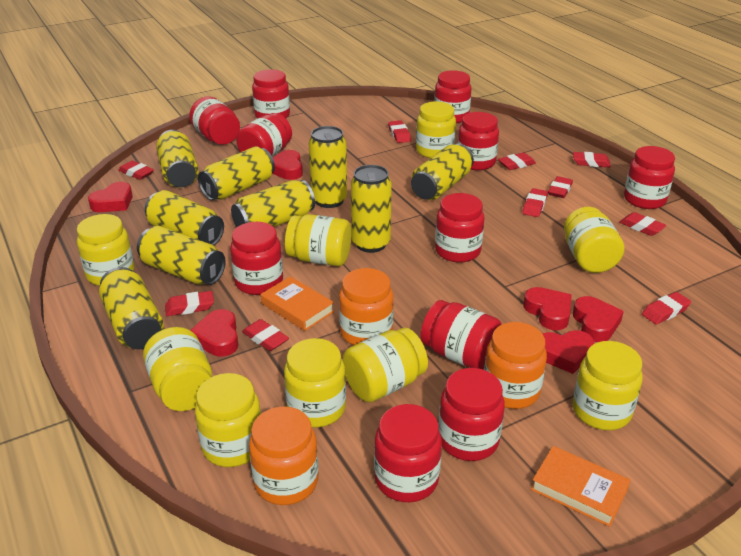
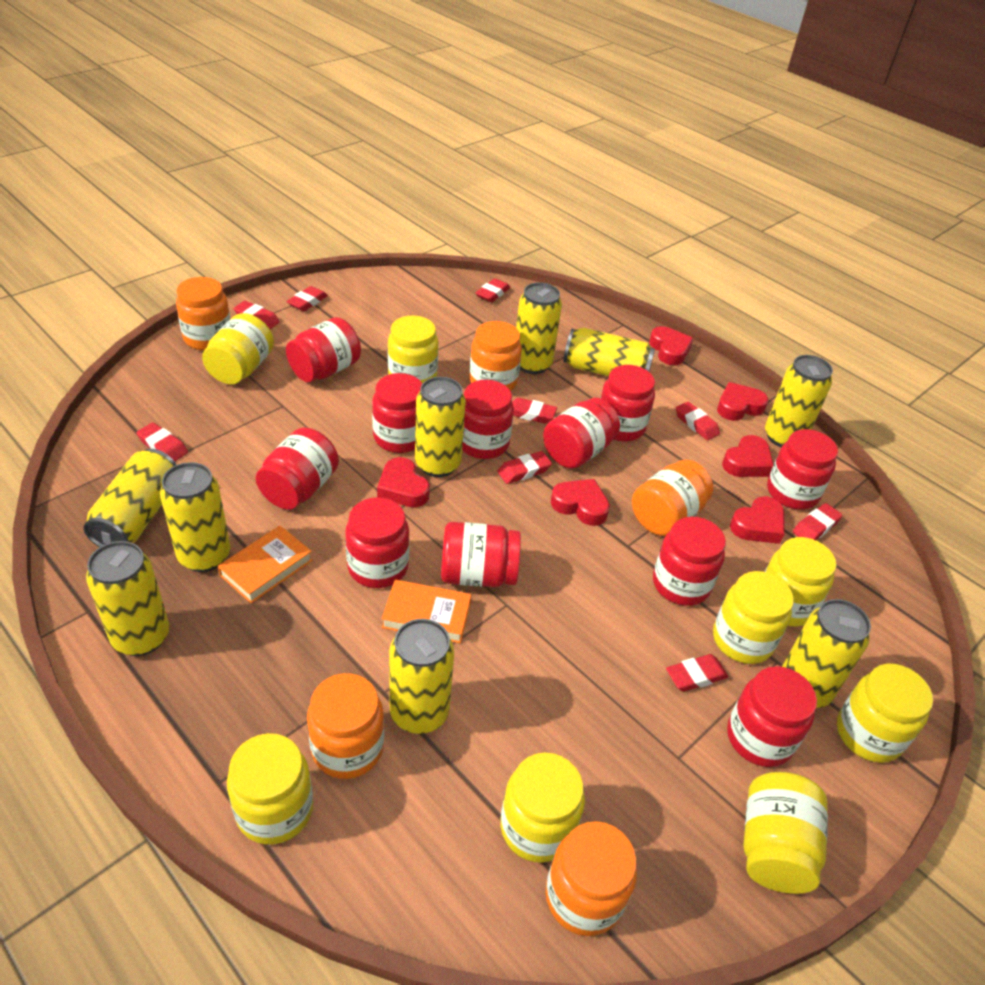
orange jar: 3 -> 5
red eraser: 10 -> 9
yellow jar: 9 -> 8

